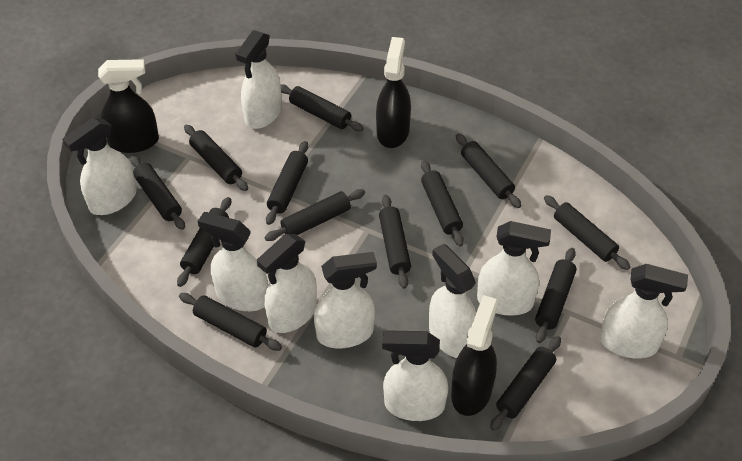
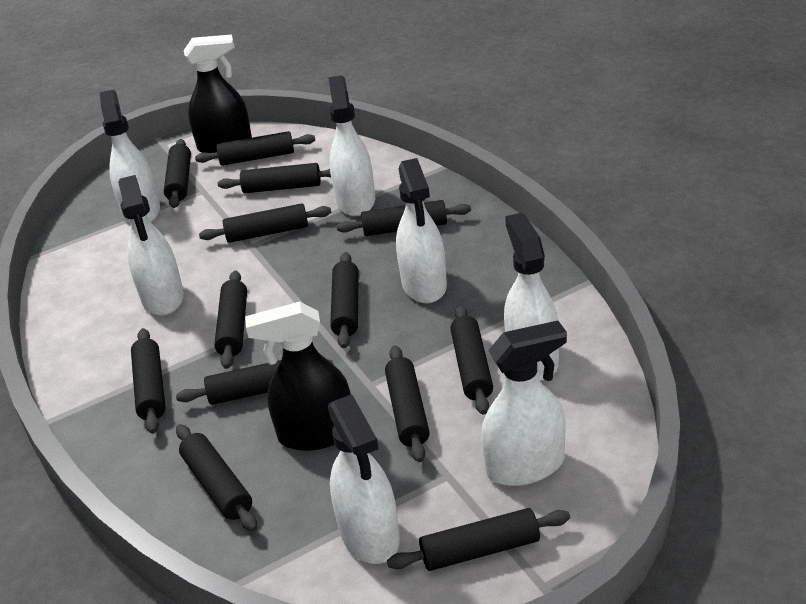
black spray bottle: 3 -> 2
white spray bottle: 9 -> 7

